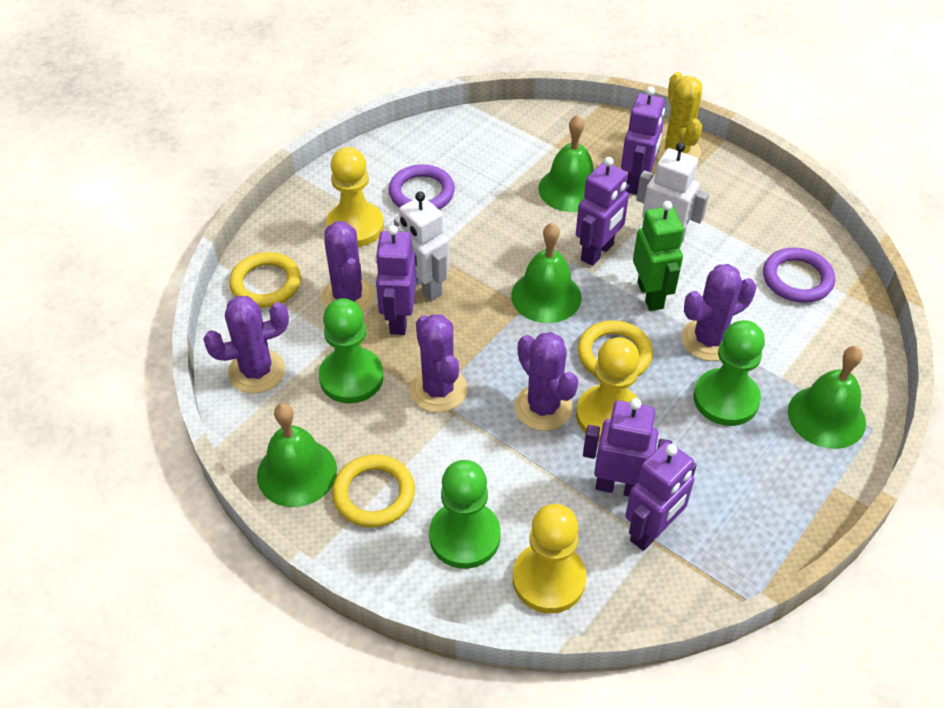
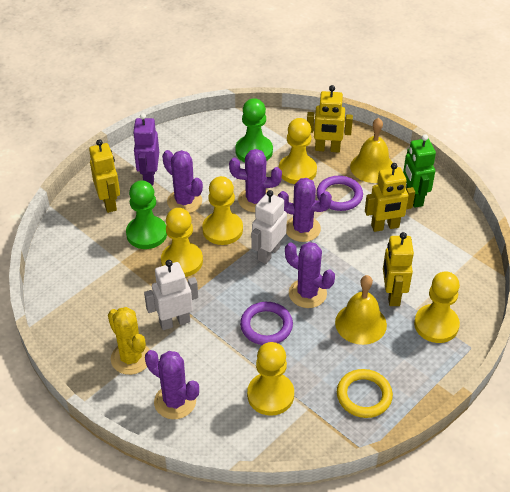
green bell: 4 -> 0
green pawn: 3 -> 2
purple robot: 5 -> 1
yellow bell: 0 -> 2
yellow pawn: 3 -> 5
yellow ring: 3 -> 1
yellow robot: 0 -> 4

